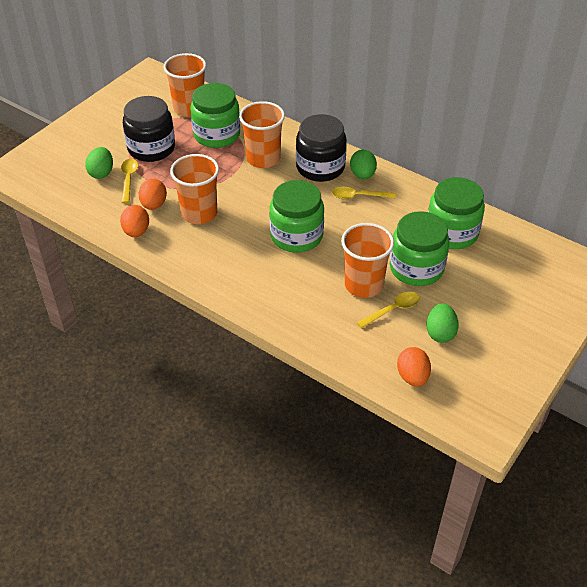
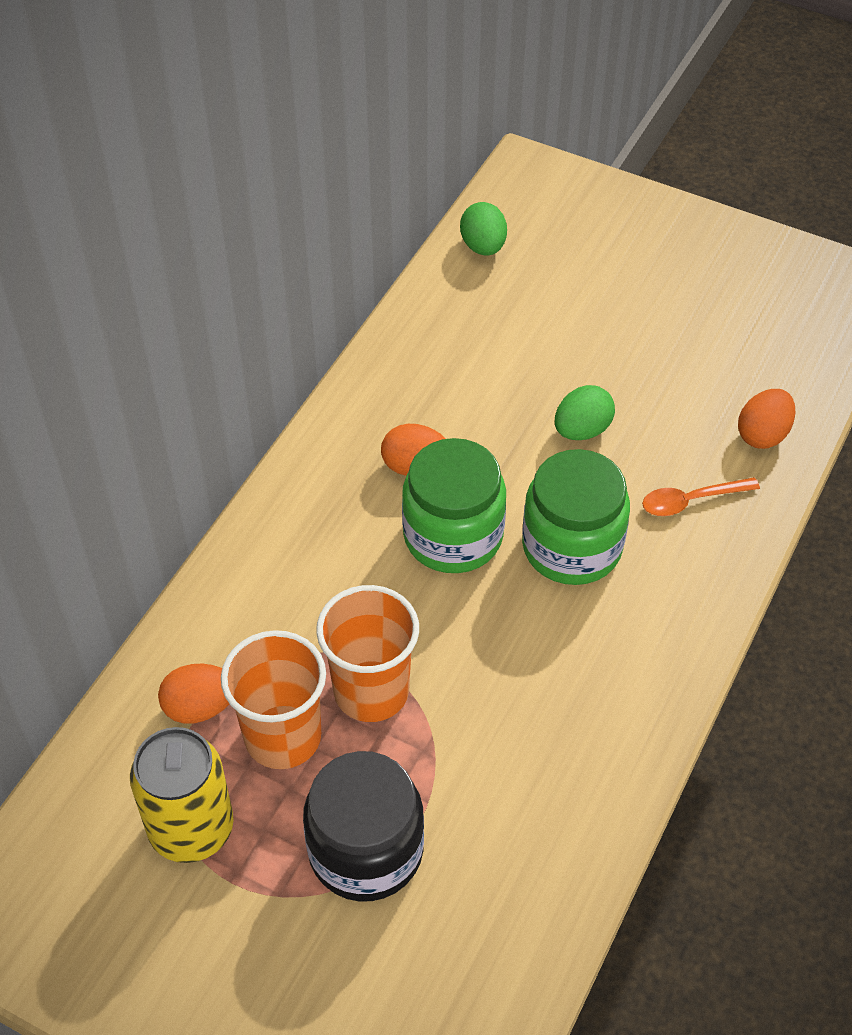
black jar: 2 -> 1
green egg: 3 -> 2
green jar: 4 -> 2
orange cup: 4 -> 2
orange spoon: 0 -> 1
yellow can: 0 -> 1
yellow spoon: 3 -> 0

